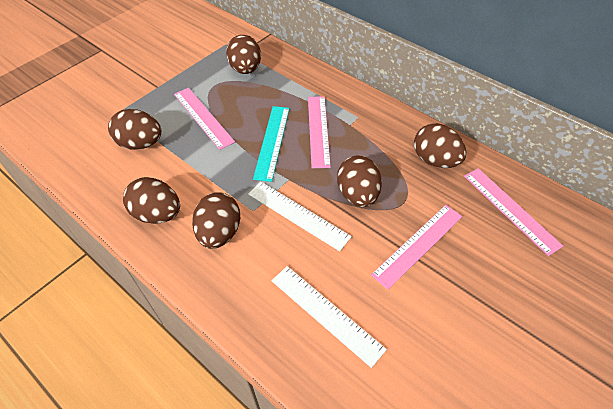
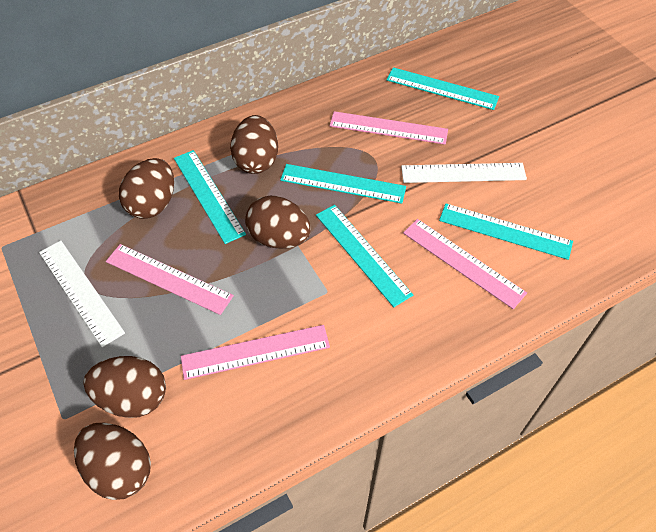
brown egg: 6 -> 5
turquoise ruler: 1 -> 5

